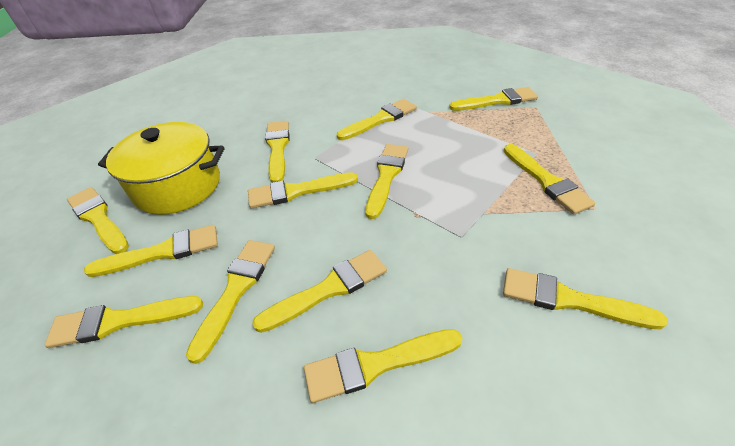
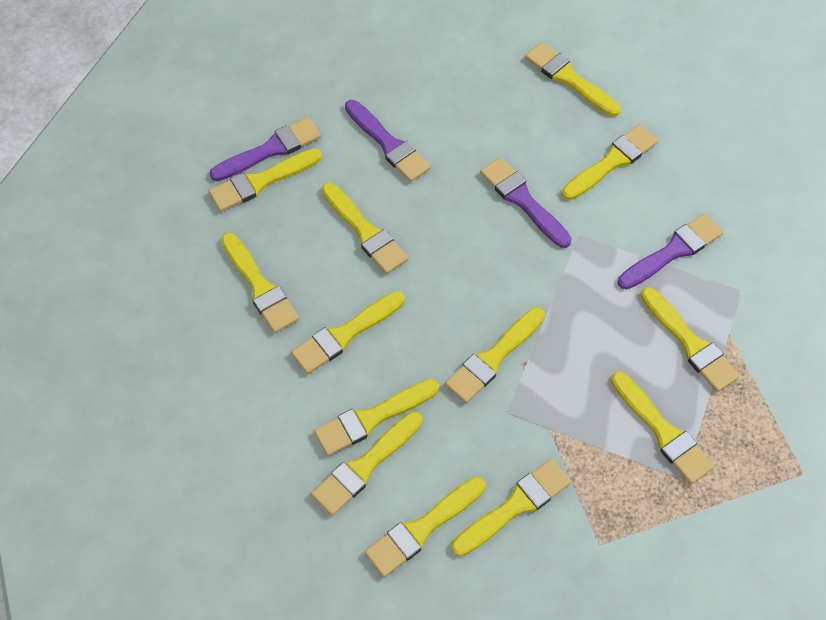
purple brush: 0 -> 4
yellow pot: 1 -> 0

